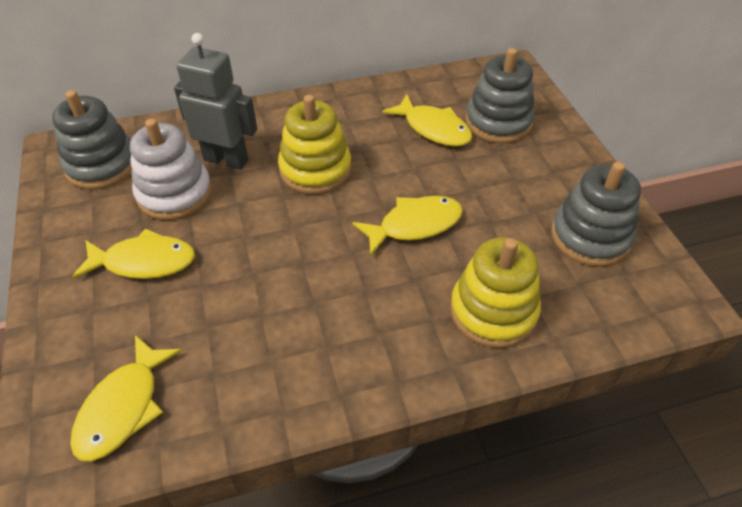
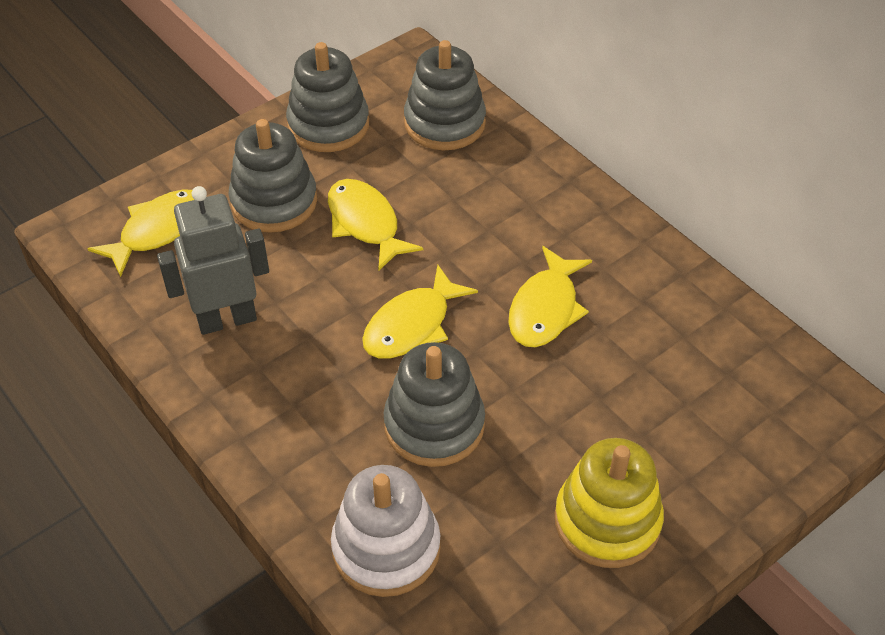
grey stacking toy: 3 -> 4
yellow stacking toy: 2 -> 1

